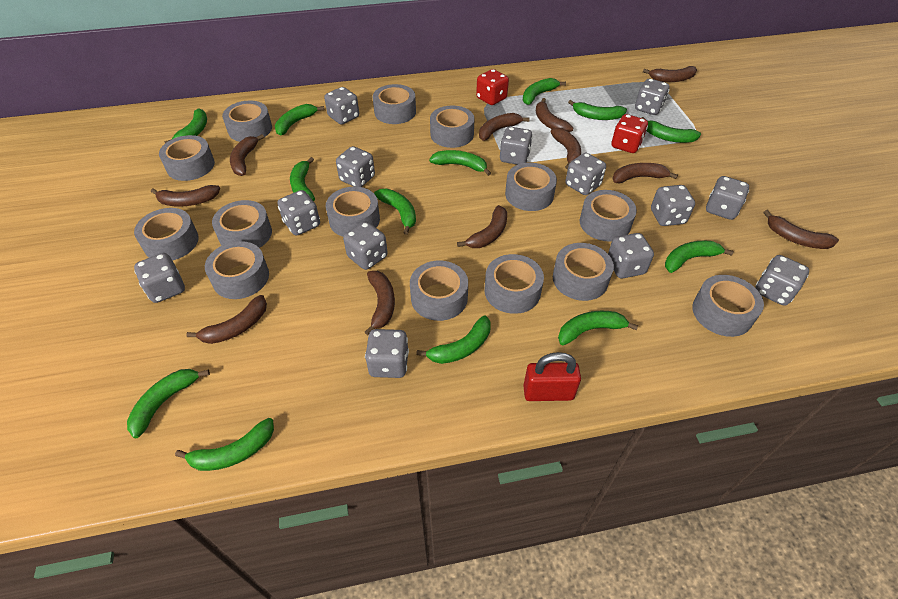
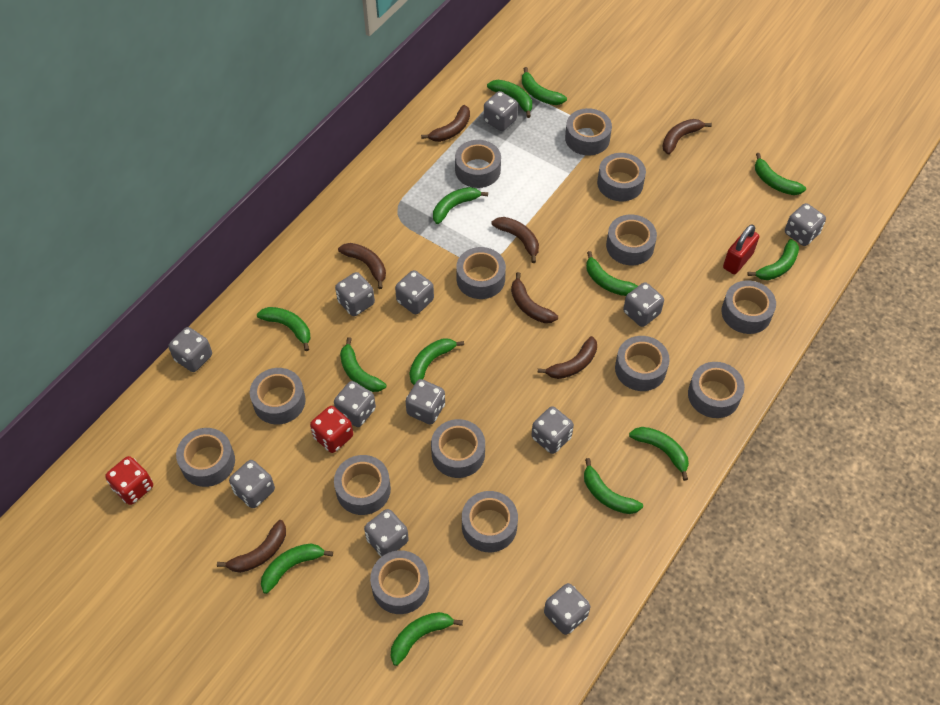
brown banana: 11 -> 7
grey dice: 13 -> 12

